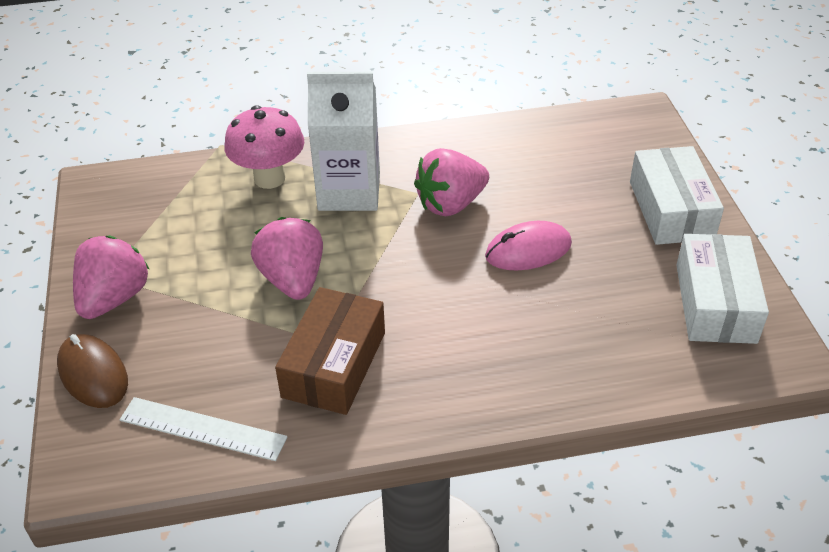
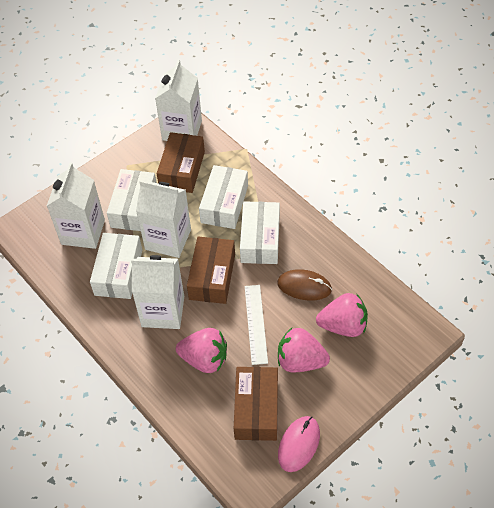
brown box: 1 -> 3
pink mushroom: 1 -> 0
white box: 2 -> 4
white carton: 1 -> 4

